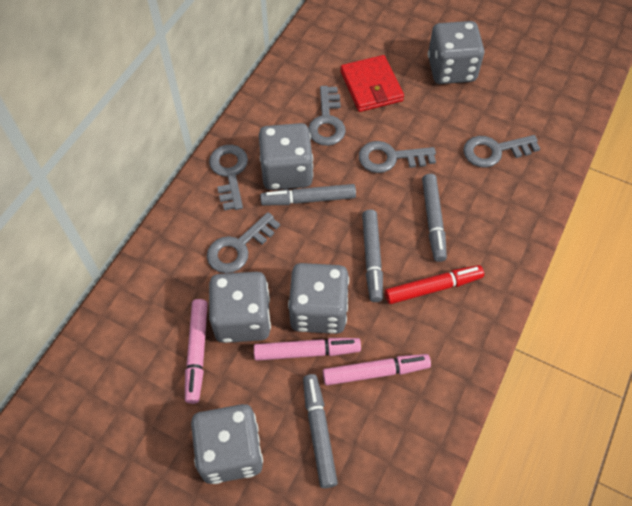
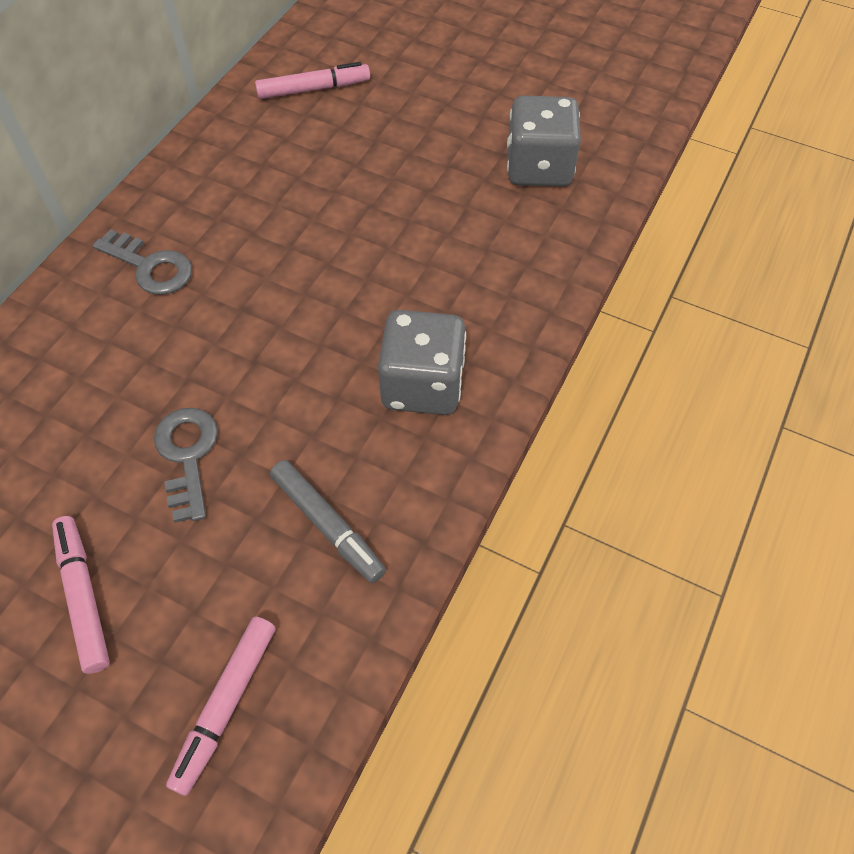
grey dice: 5 -> 2
grey key: 5 -> 2
grey marker: 4 -> 1
red marker: 1 -> 0
red wallet: 1 -> 0

